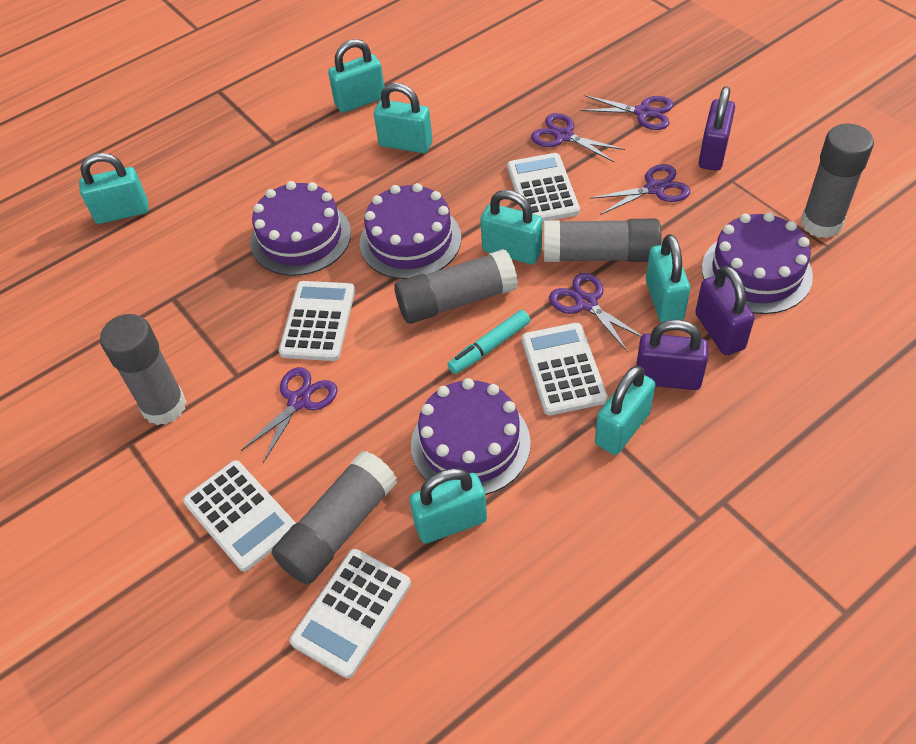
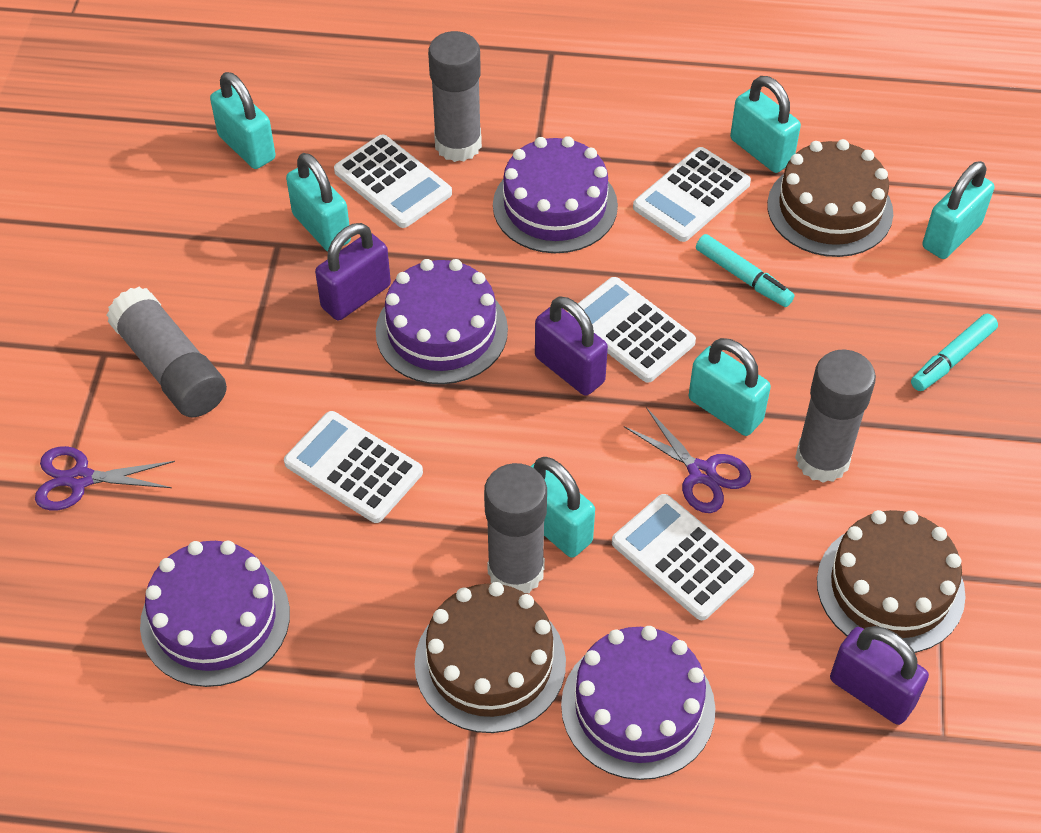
brown cake: 0 -> 3
grey glue stick: 5 -> 4
purple scissors: 5 -> 2
turquoise marker: 1 -> 2
turquoise padlock: 7 -> 6

